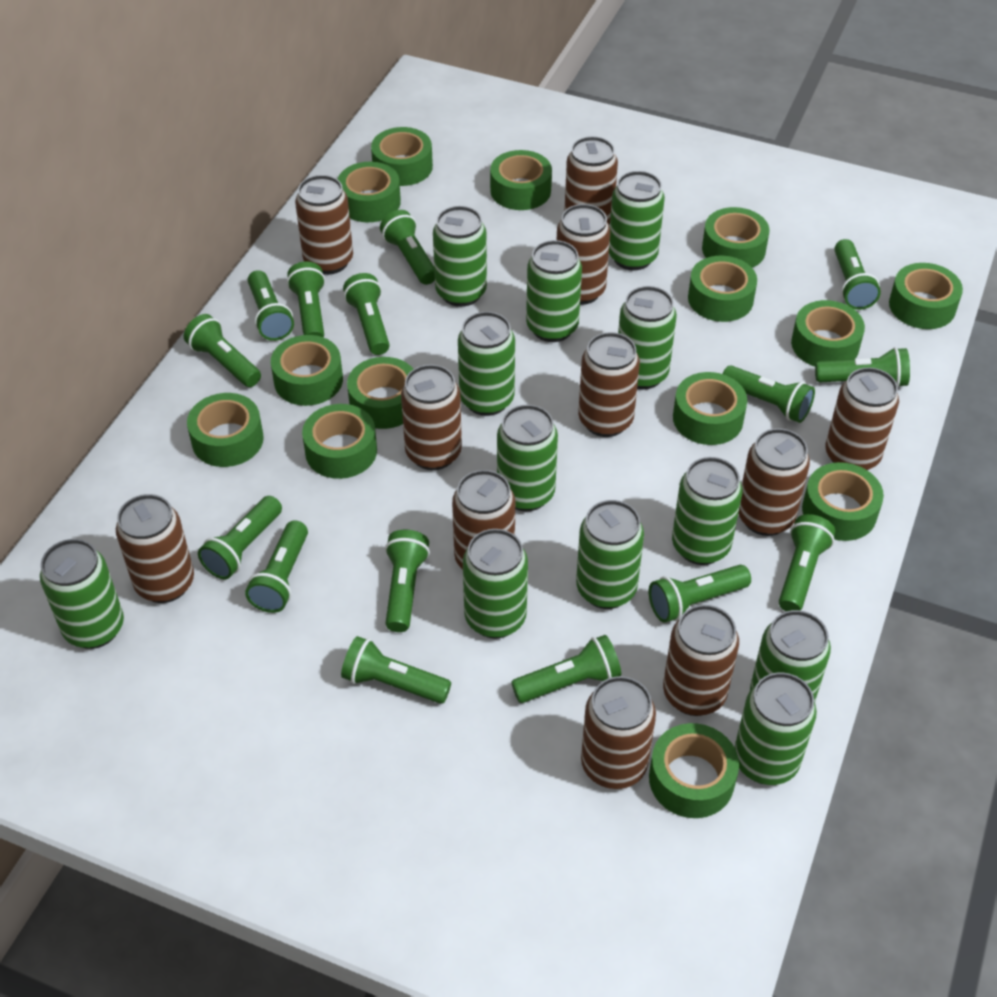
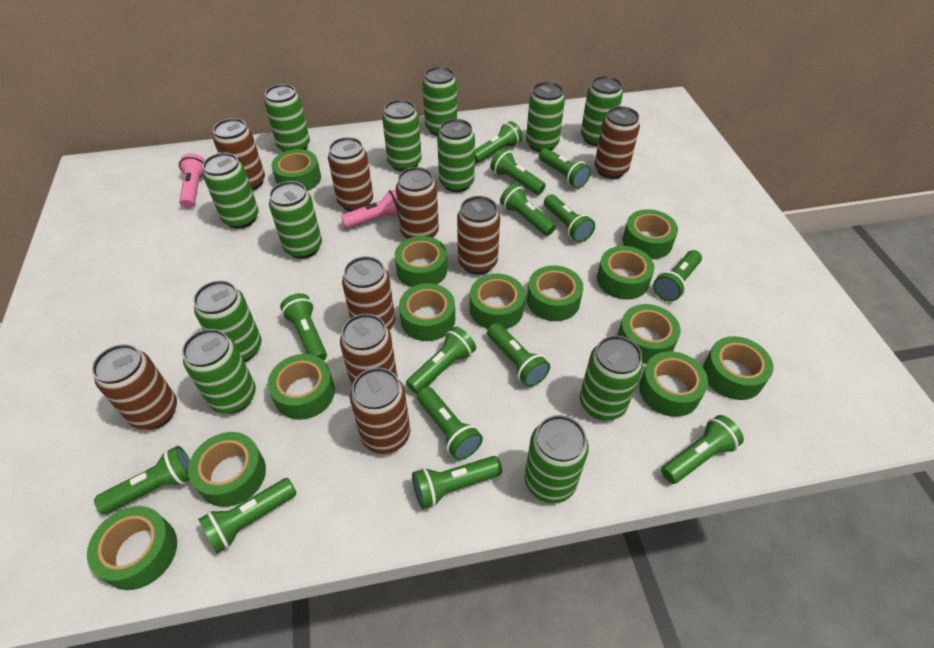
brown can: 11 -> 9
green flashlight: 15 -> 14
green tape: 14 -> 13
pink flashlight: 0 -> 2

